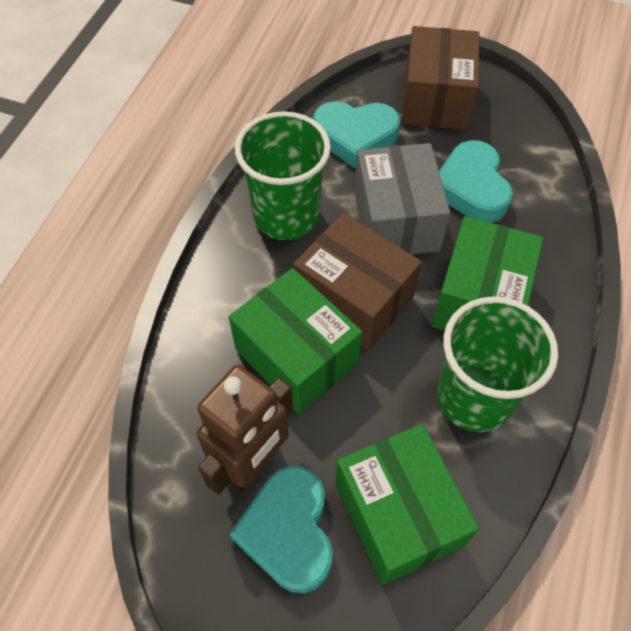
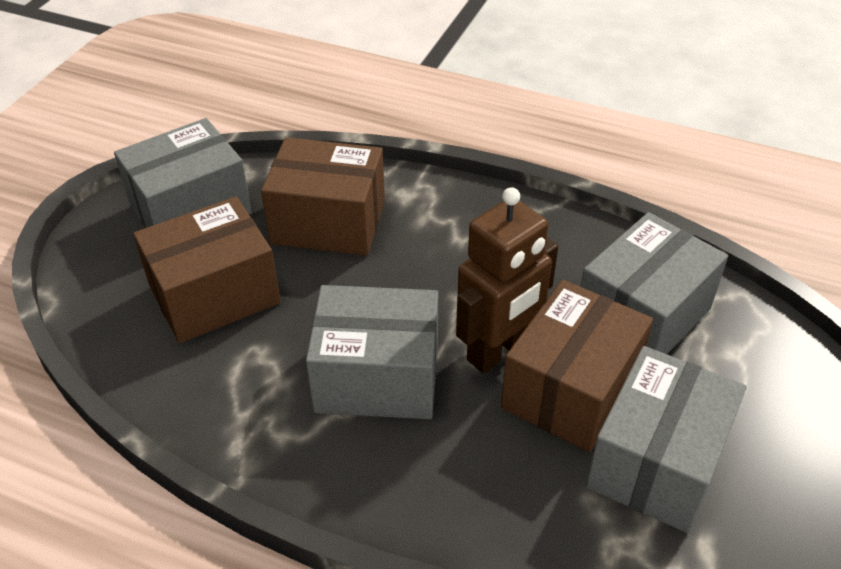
brown box: 2 -> 3
green box: 3 -> 0
green cup: 2 -> 0
grey box: 1 -> 4
turquoise heart: 3 -> 0

